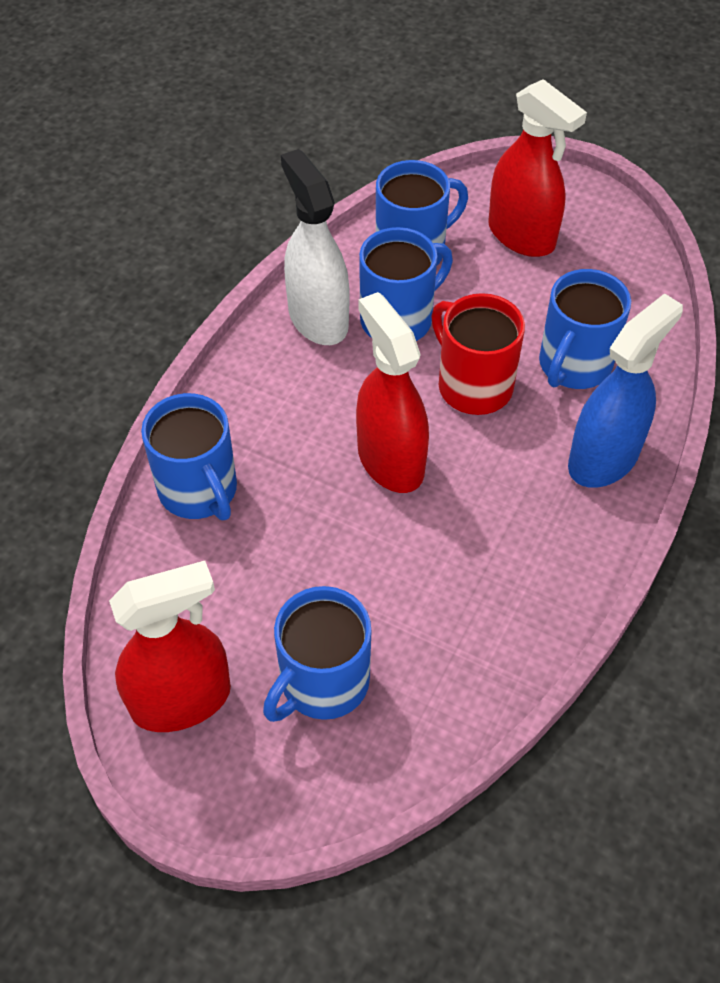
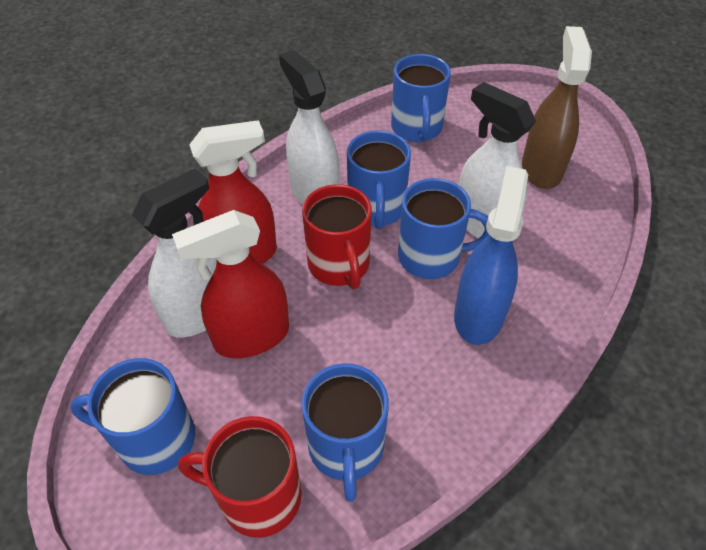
brown spray bottle: 0 -> 1
red mug: 1 -> 2
red spray bottle: 3 -> 2
white spray bottle: 1 -> 3

